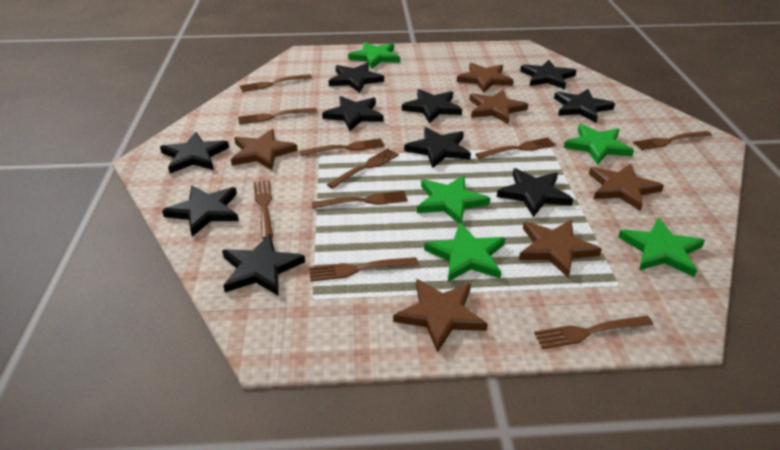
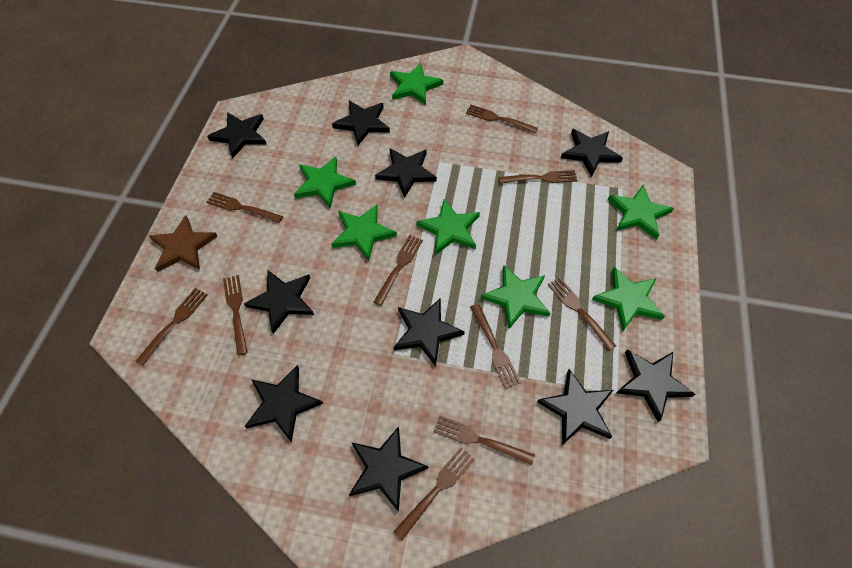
brown star: 6 -> 1
green star: 5 -> 7

